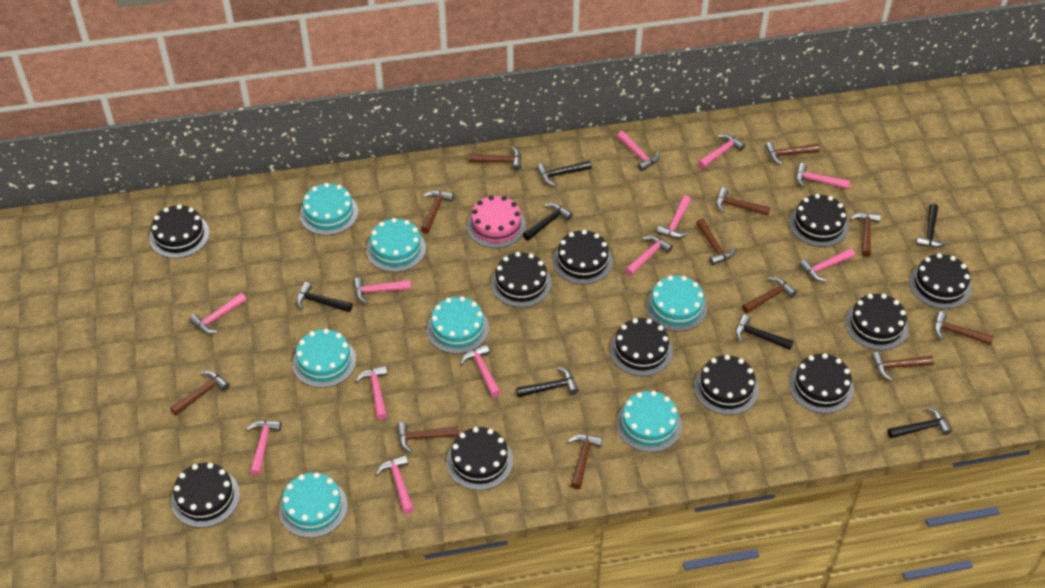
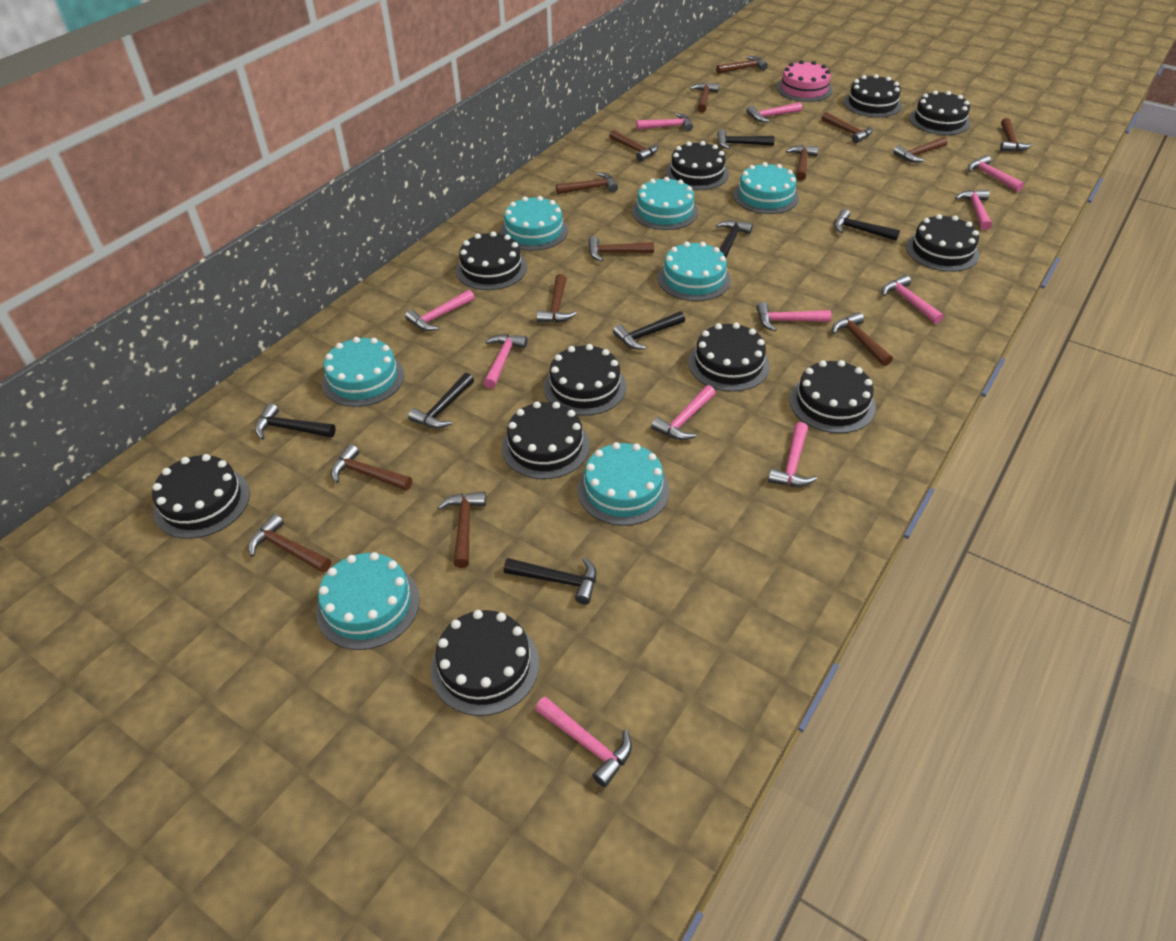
brown hammer: 12 -> 14
pink hammer: 12 -> 11

